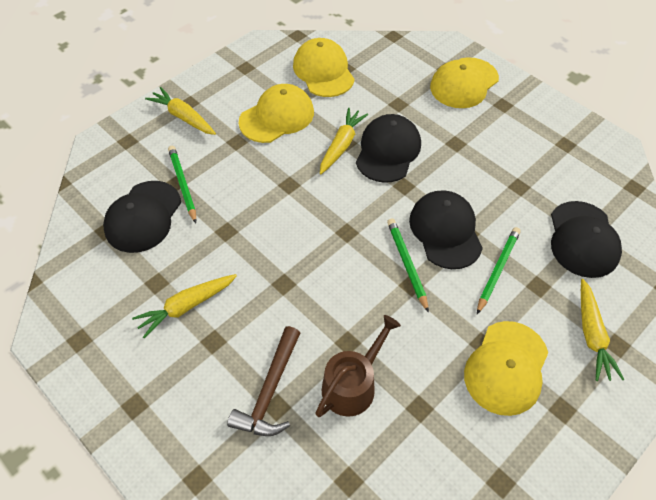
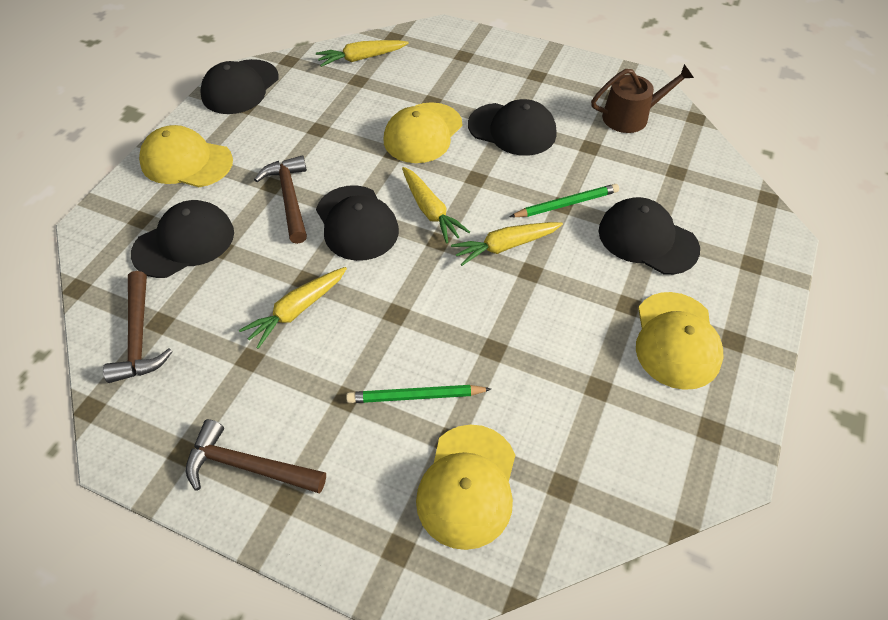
black cap: 4 -> 5
brown hammer: 1 -> 3
green pencil: 3 -> 2

